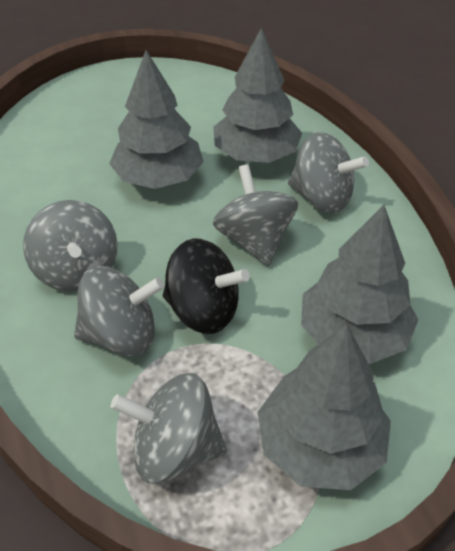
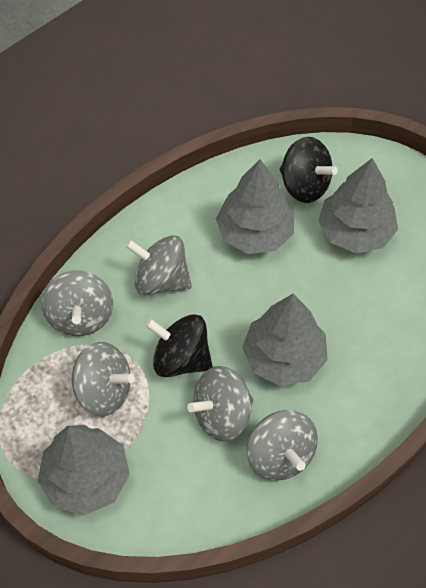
black spinning top: 1 -> 2

